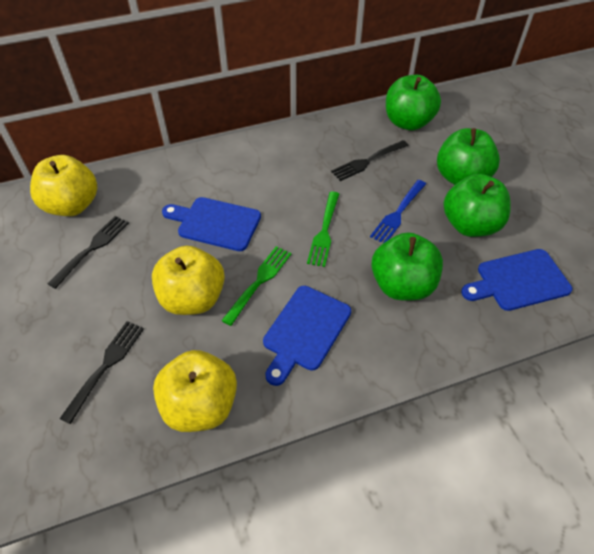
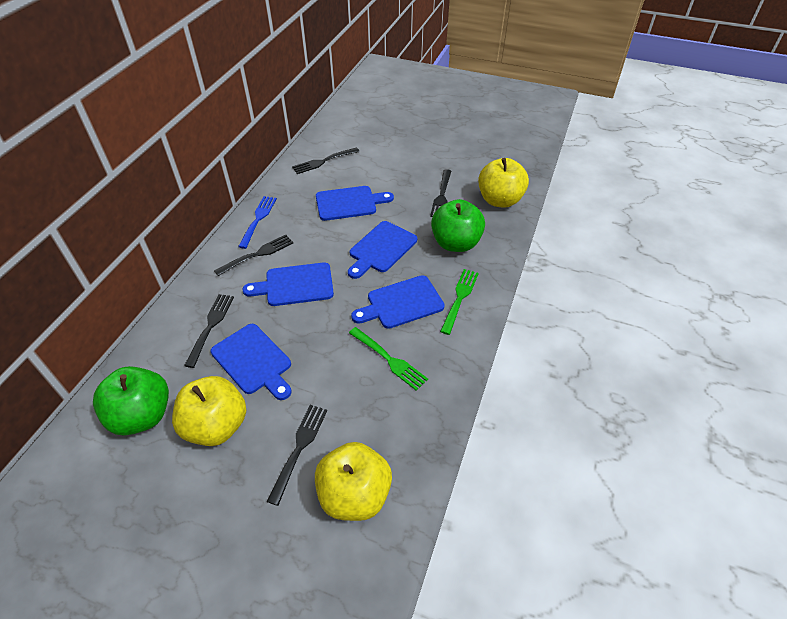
black fork: 3 -> 5
blue cutting board: 3 -> 5
green apple: 4 -> 2

